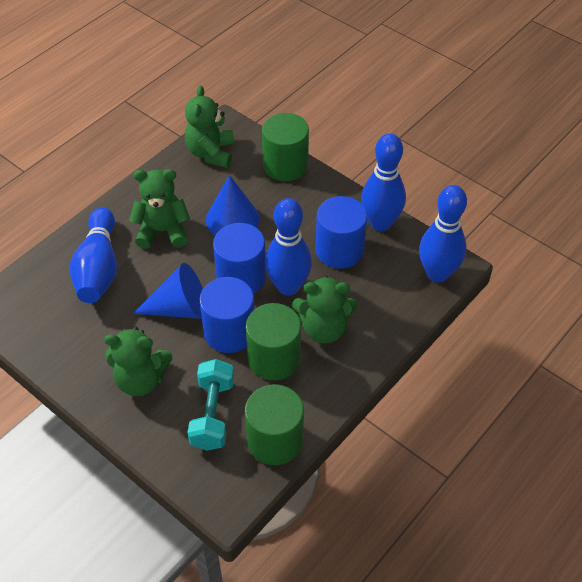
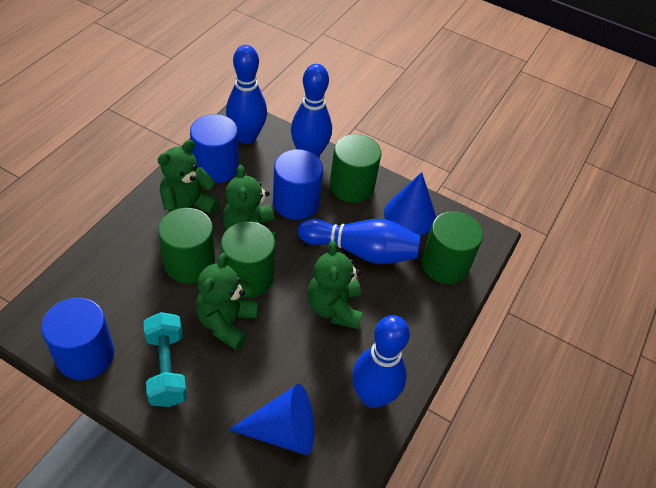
green cylinder: 3 -> 4

